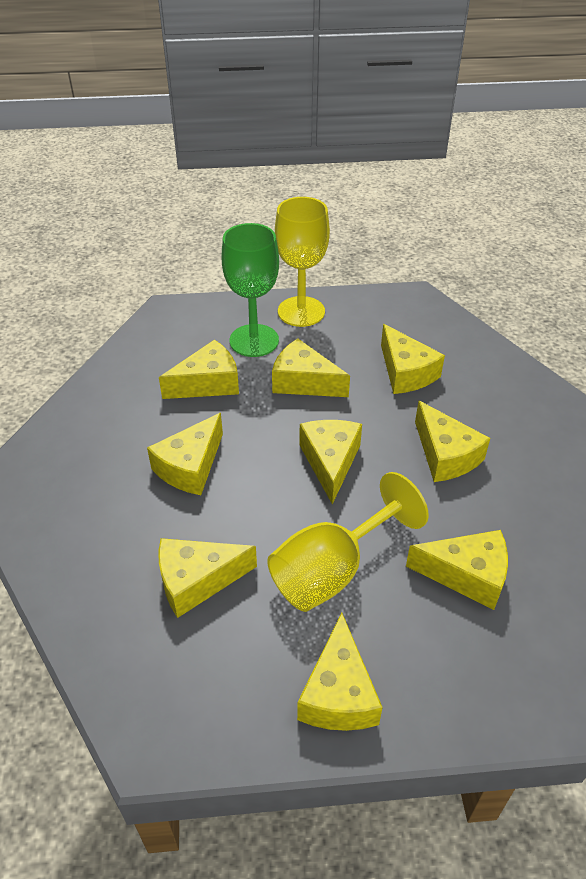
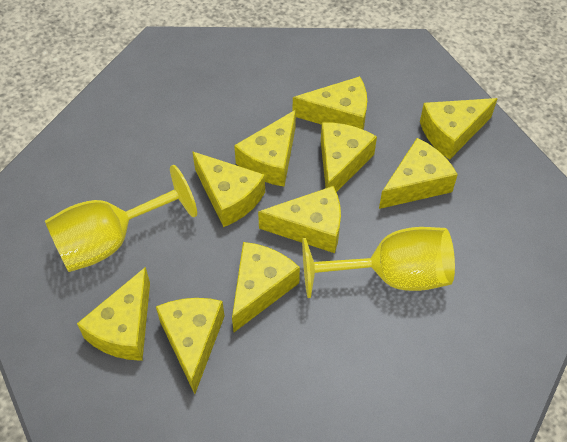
green goblet: 1 -> 0
yellow cheese: 9 -> 10

